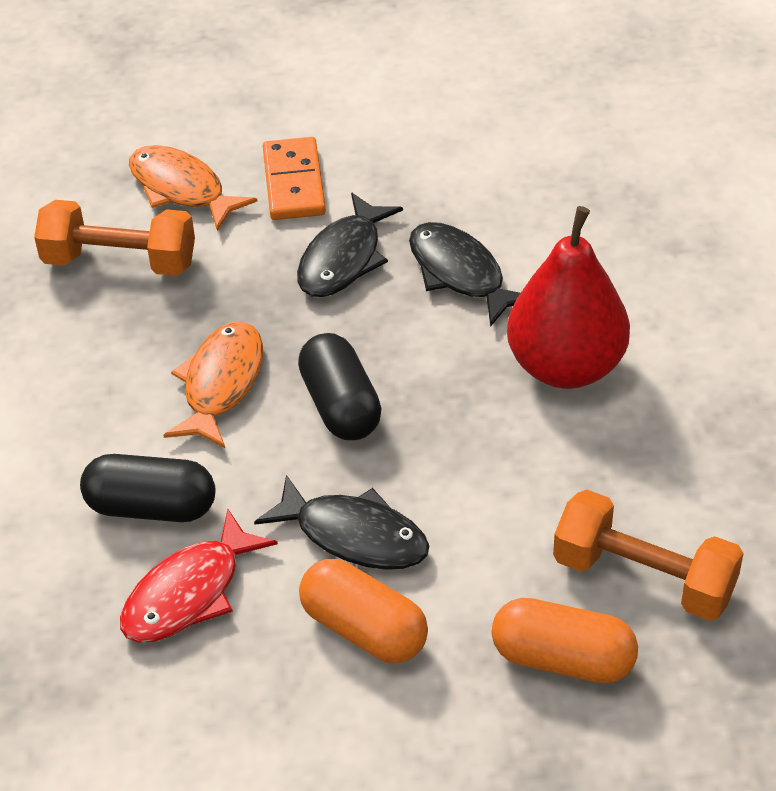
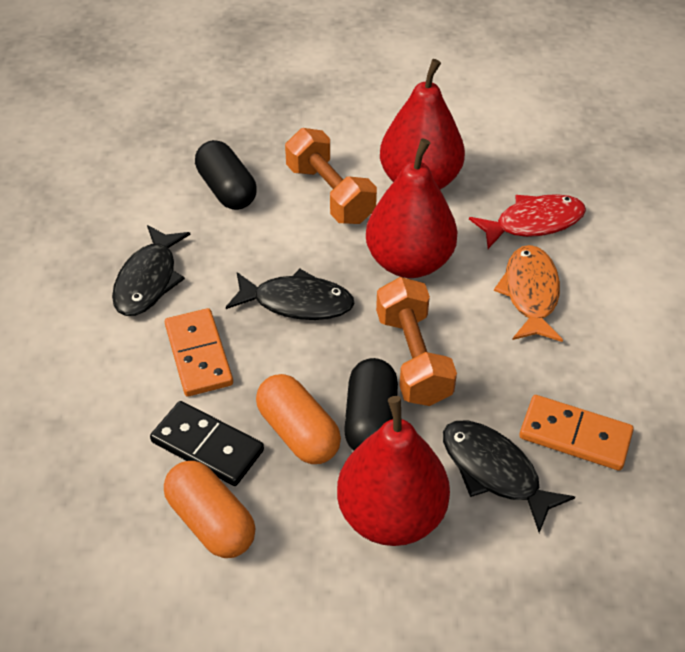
black domino: 0 -> 1
orange domino: 1 -> 2
orange fish: 2 -> 1
red pear: 1 -> 3

